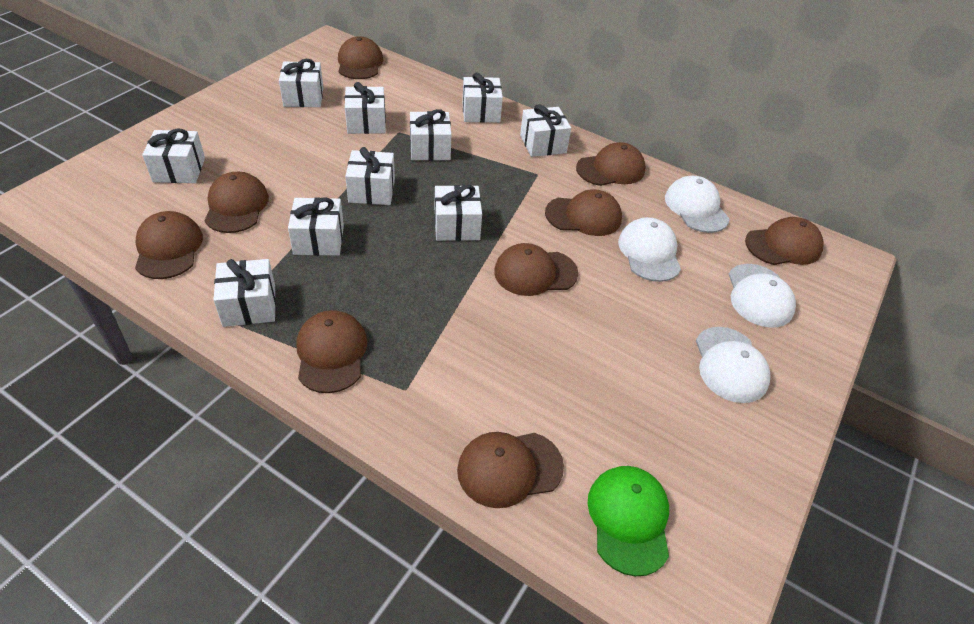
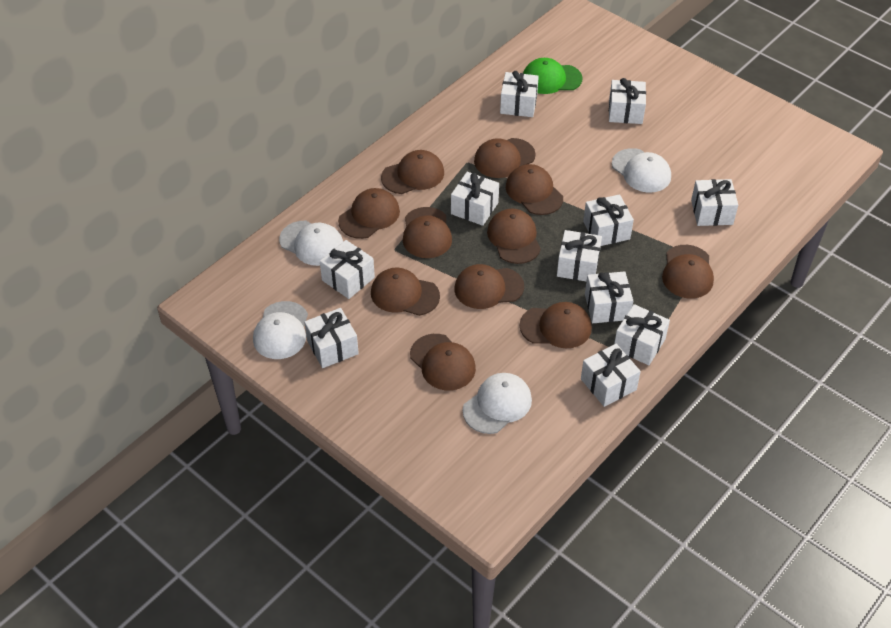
brown cap: 9 -> 11
white gift: 10 -> 11

